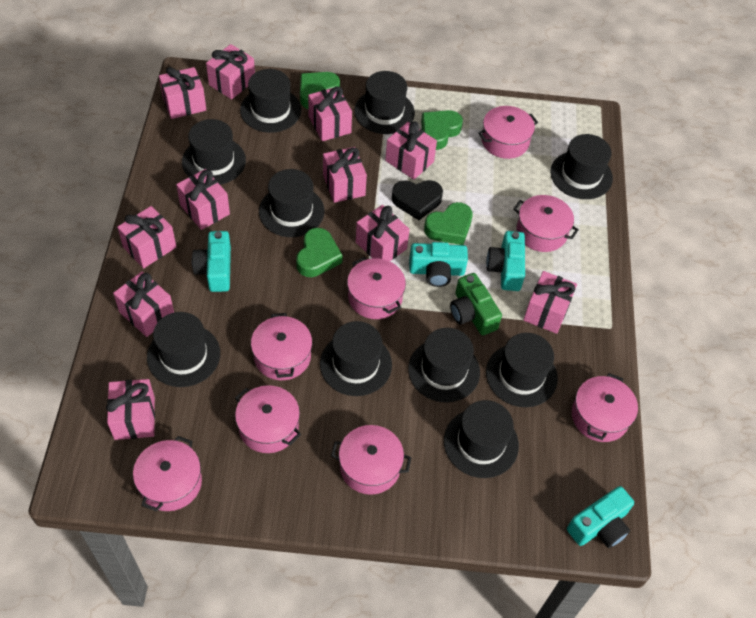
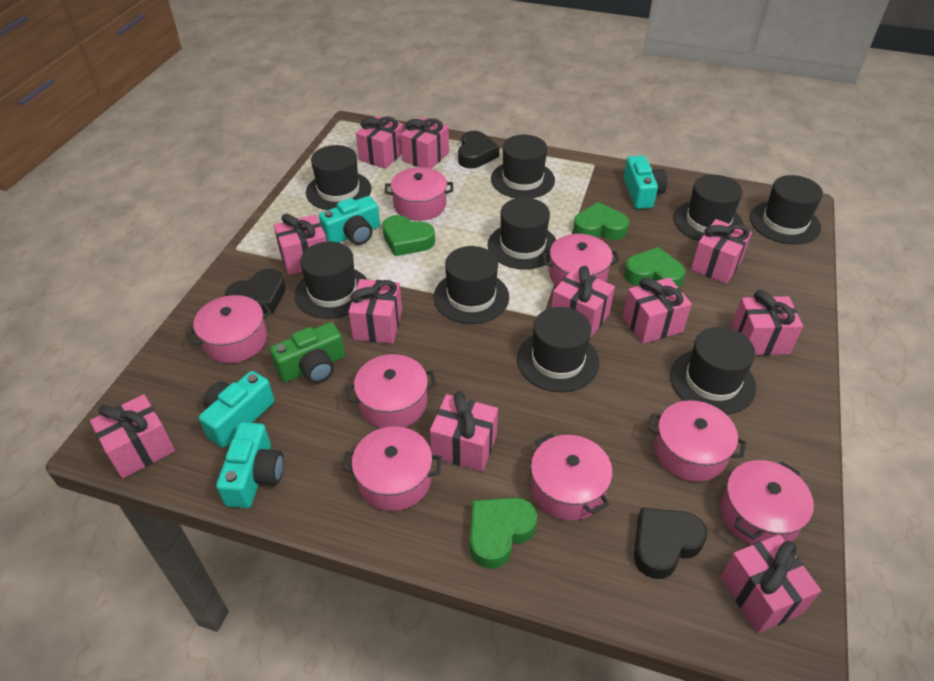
black hat: 10 -> 9
black heart: 1 -> 3

